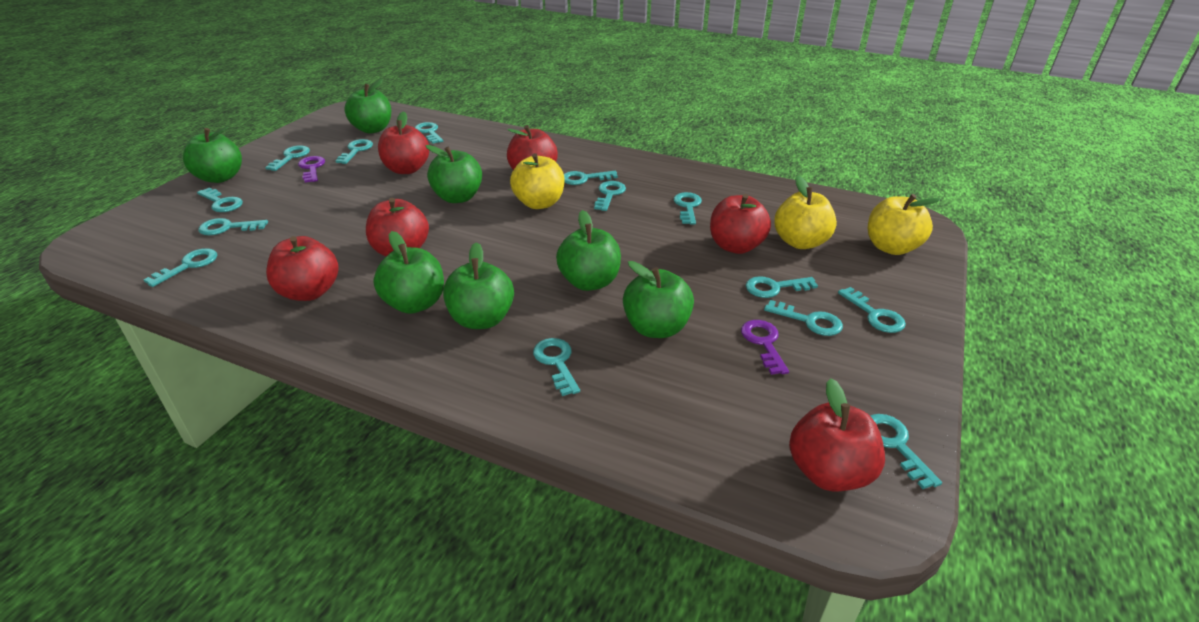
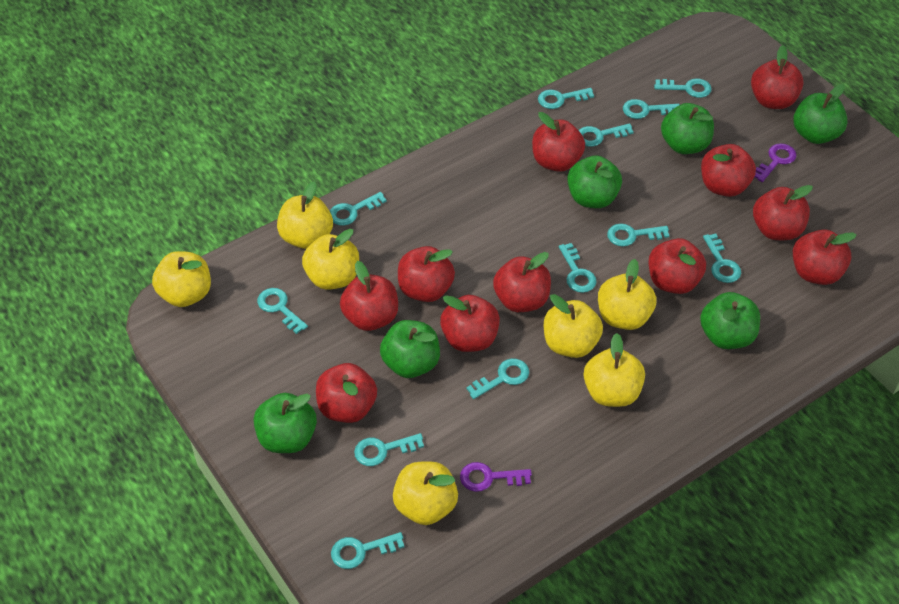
green apple: 7 -> 6
red apple: 6 -> 11
turquoise key: 14 -> 12
yellow apple: 3 -> 7

